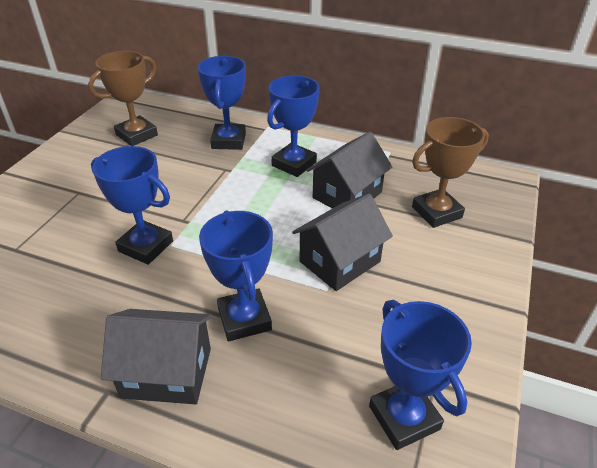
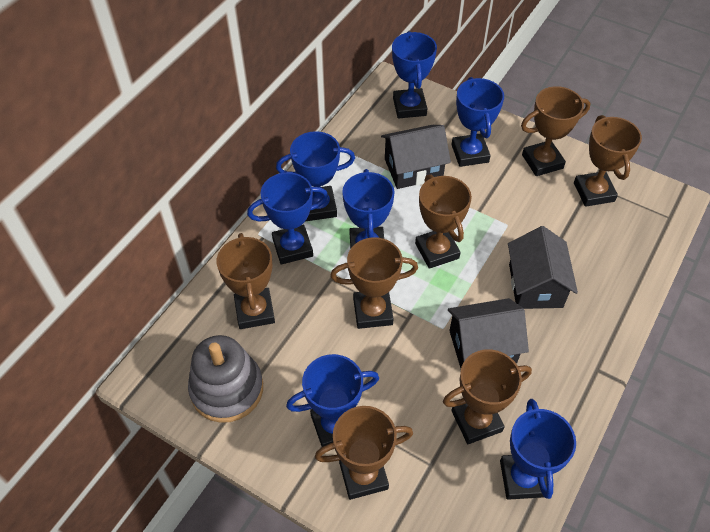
blue trophy: 5 -> 7
brown trophy: 2 -> 7
grey stacking toy: 0 -> 1

